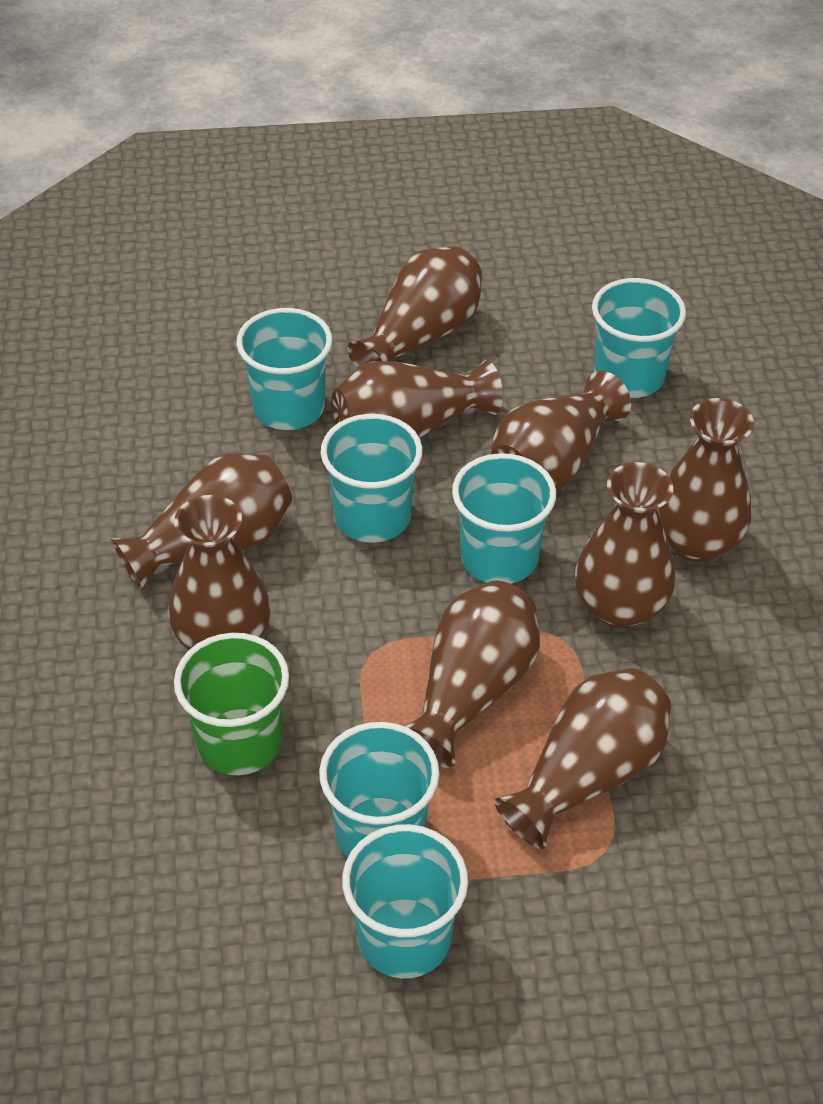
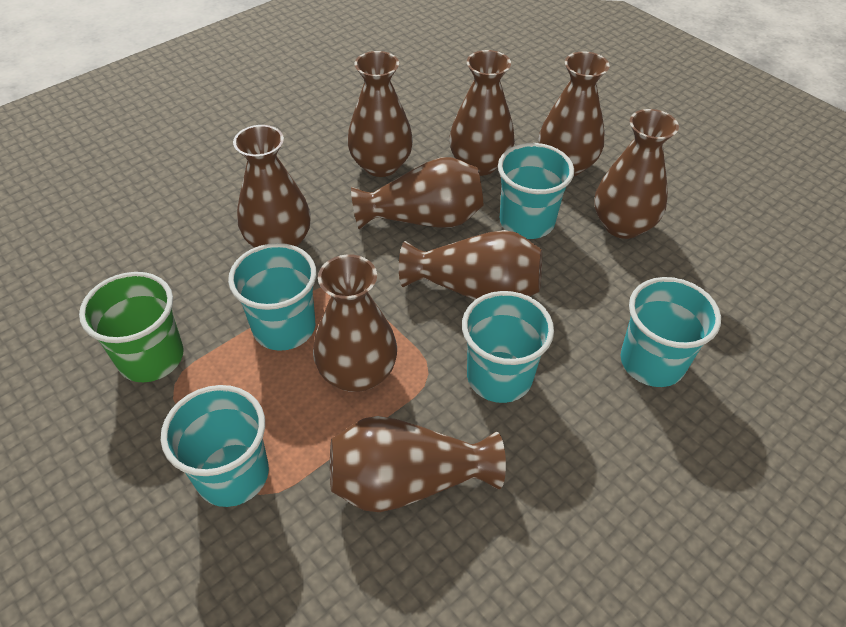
turquoise cup: 6 -> 5

